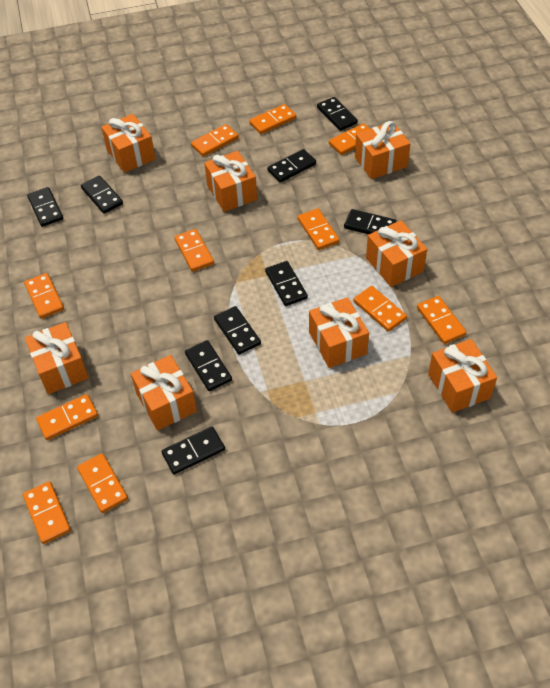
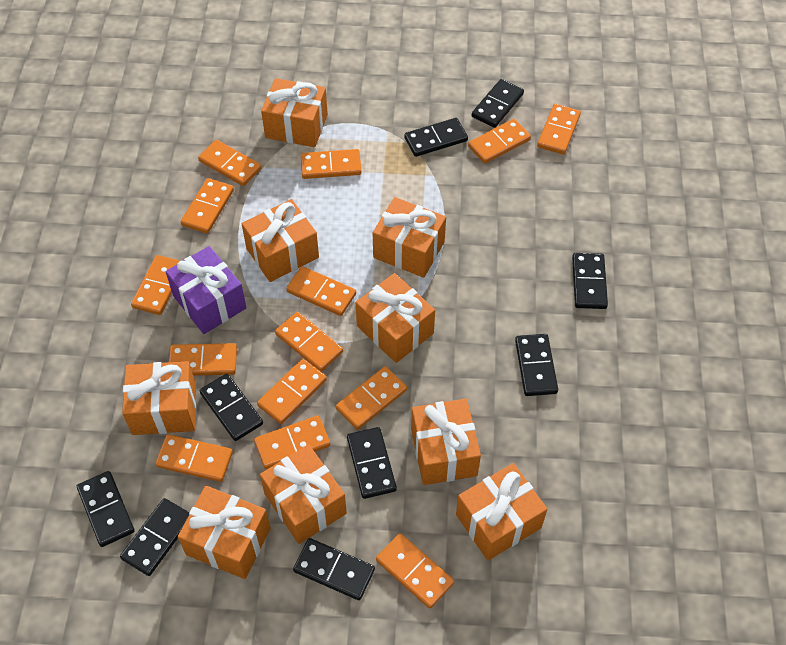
orange domino: 11 -> 14
orange gift: 8 -> 9
purple gift: 0 -> 1

